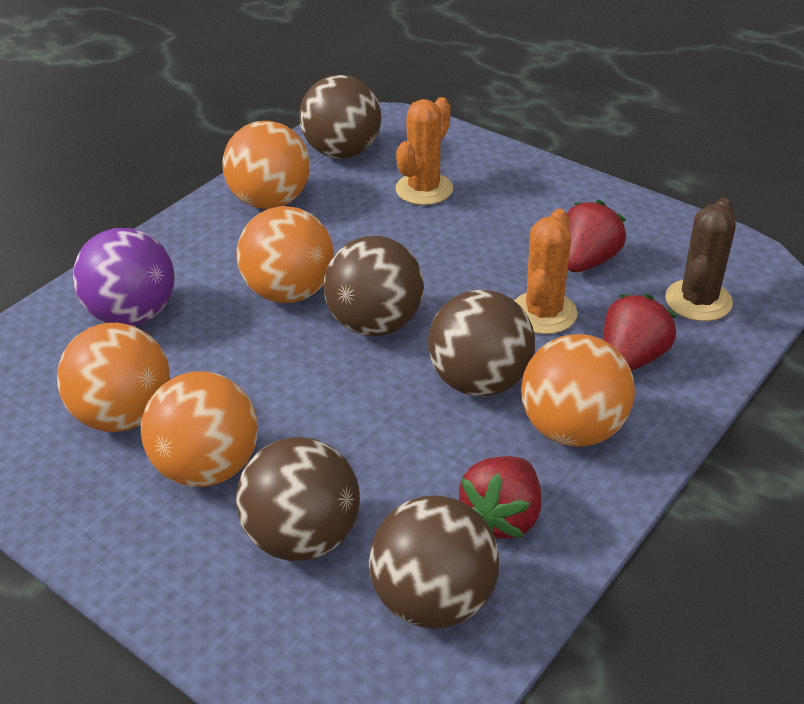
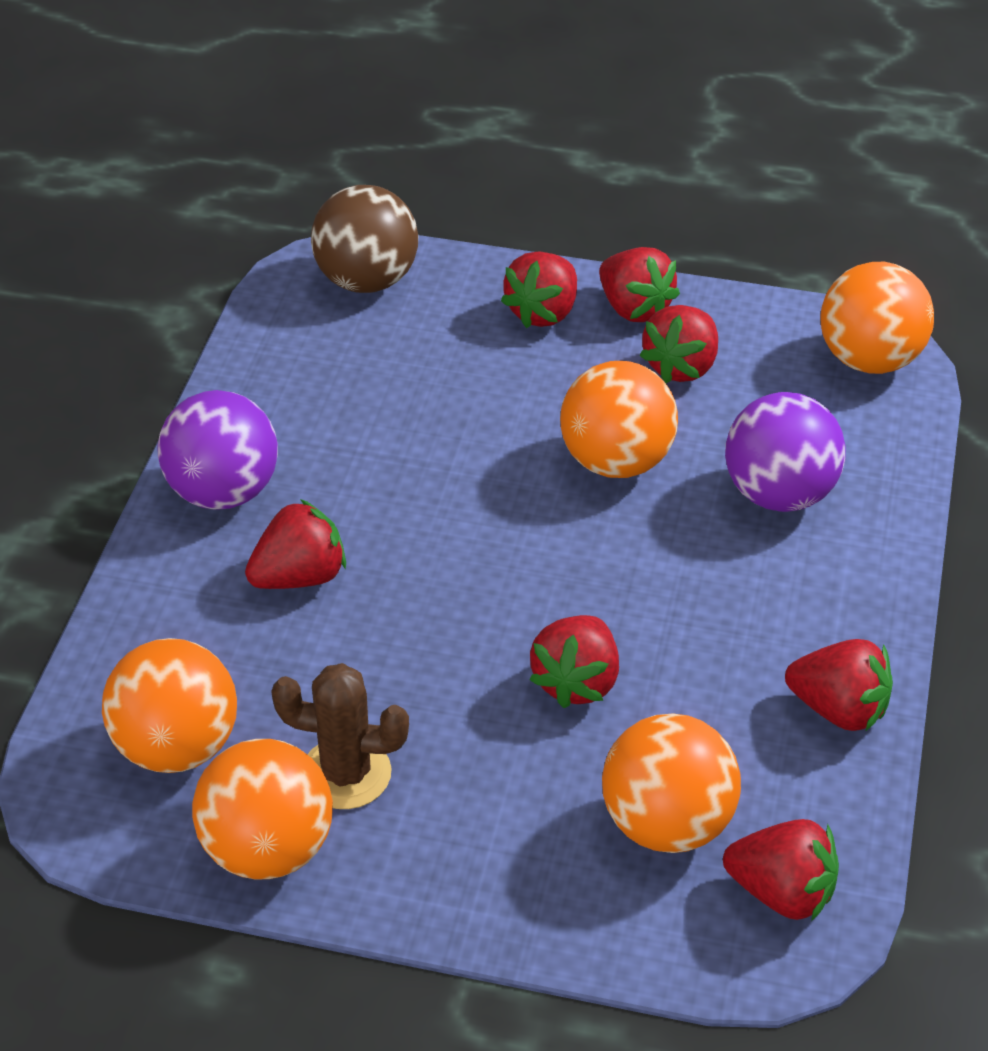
brown ball: 5 -> 1
orange cactus: 2 -> 0
purple ball: 1 -> 2
red strawberry: 3 -> 7

